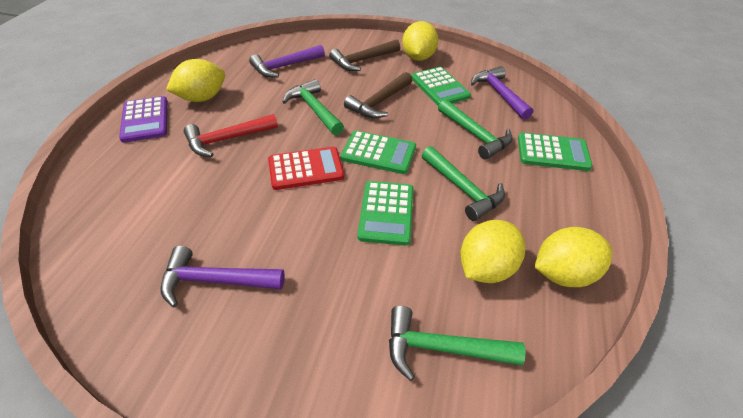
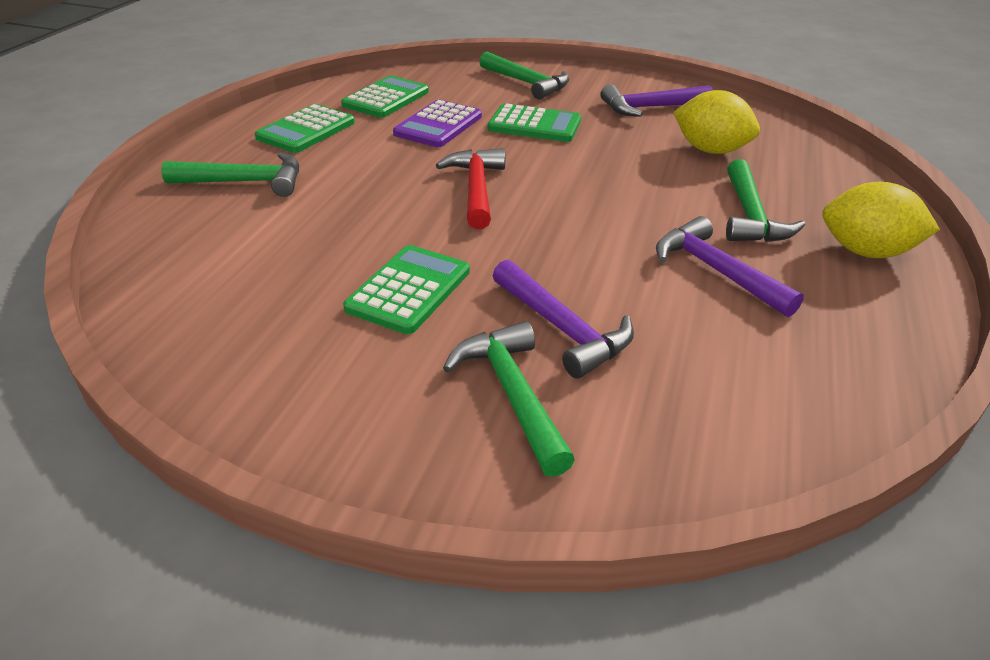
brown hammer: 2 -> 0
red calculator: 1 -> 0
yellow lemon: 4 -> 2

